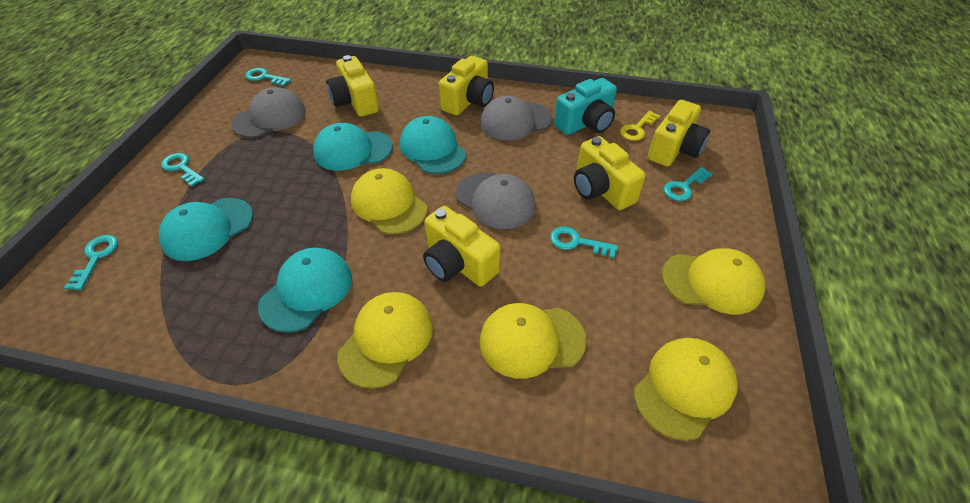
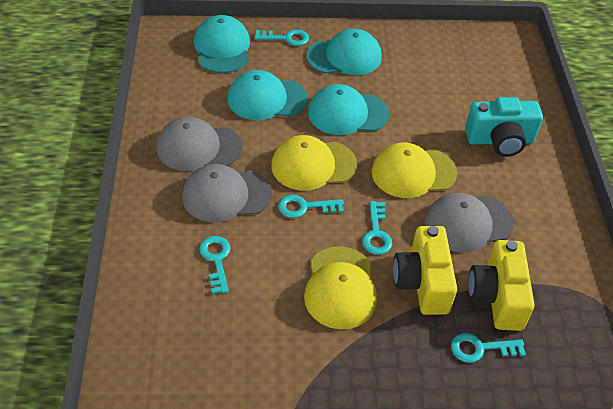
yellow camera: 5 -> 2
yellow cap: 5 -> 3
yellow key: 1 -> 0

